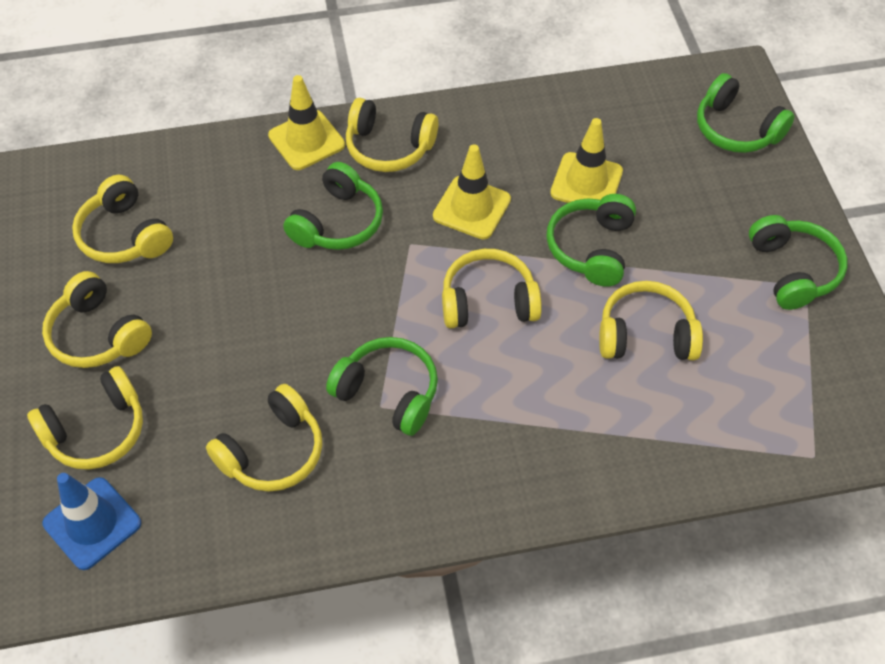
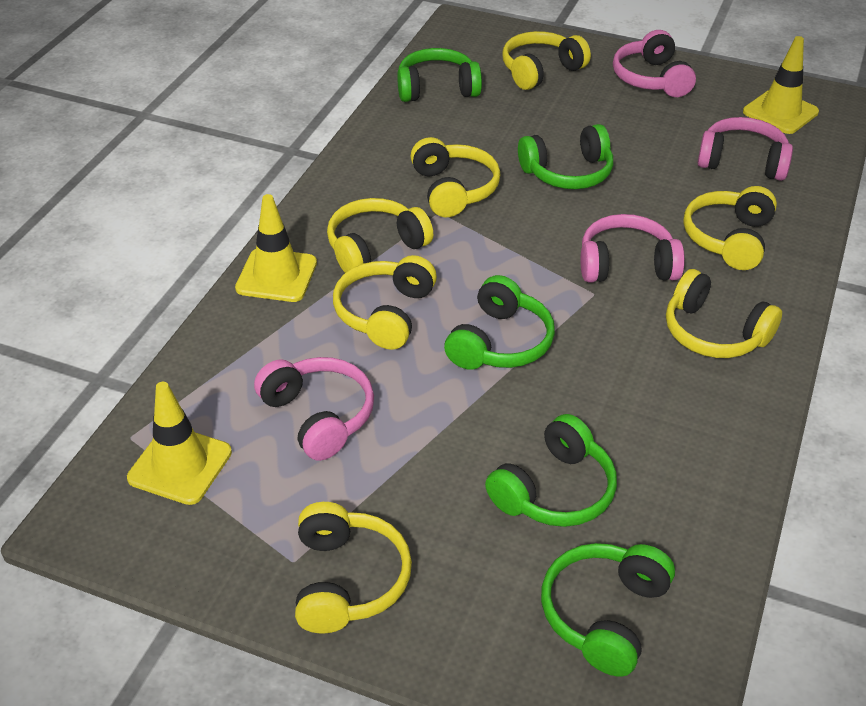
blue traffic cone: 1 -> 0
pink headphones: 0 -> 4

